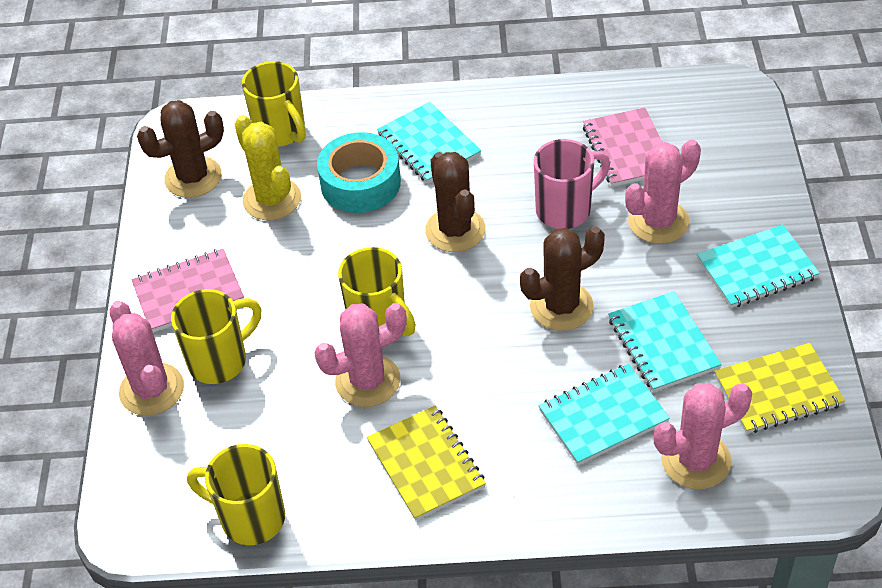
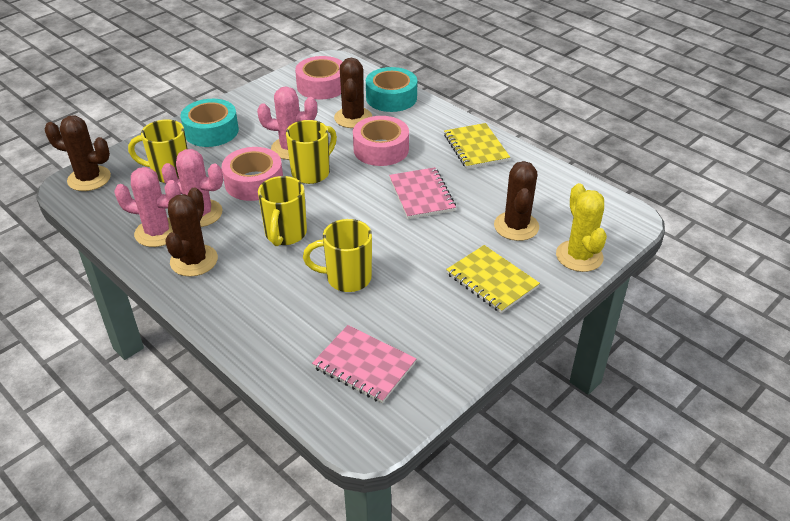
brown cactus: 3 -> 4
pink cactus: 4 -> 3
pink mug: 1 -> 0
pink tape: 0 -> 3
turquoise notebook: 4 -> 0
turquoise tape: 1 -> 2

